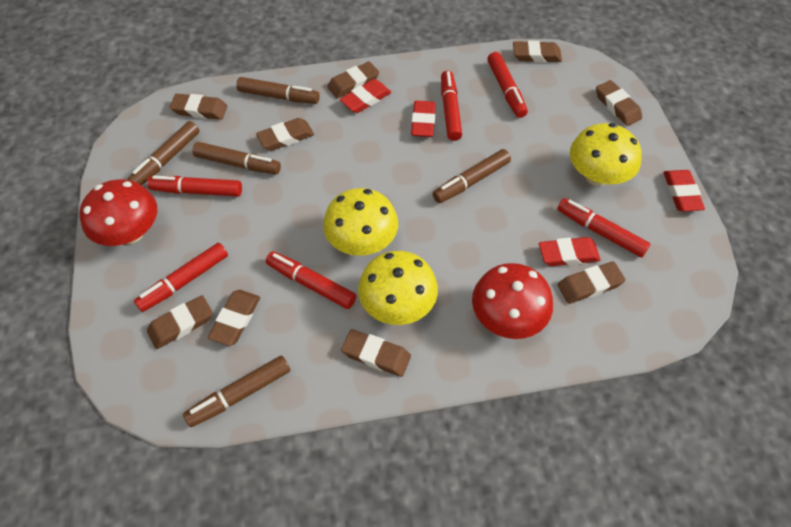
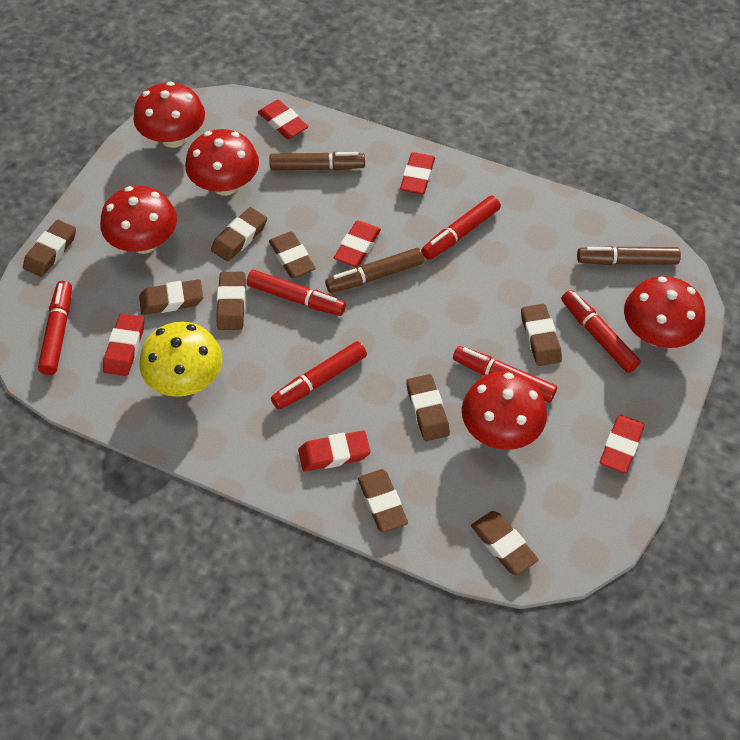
brown marker: 5 -> 3
red eraser: 4 -> 6
red mushroom: 2 -> 5
yellow mushroom: 3 -> 1

